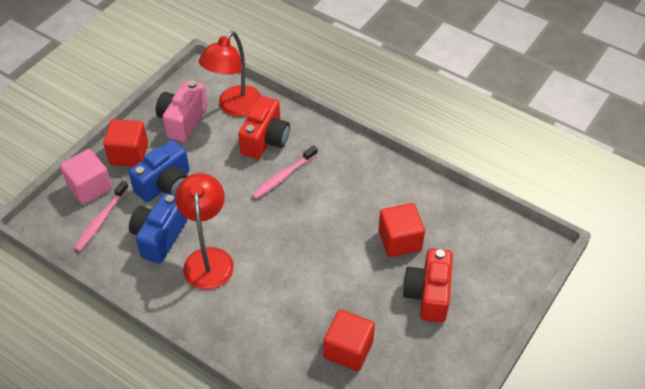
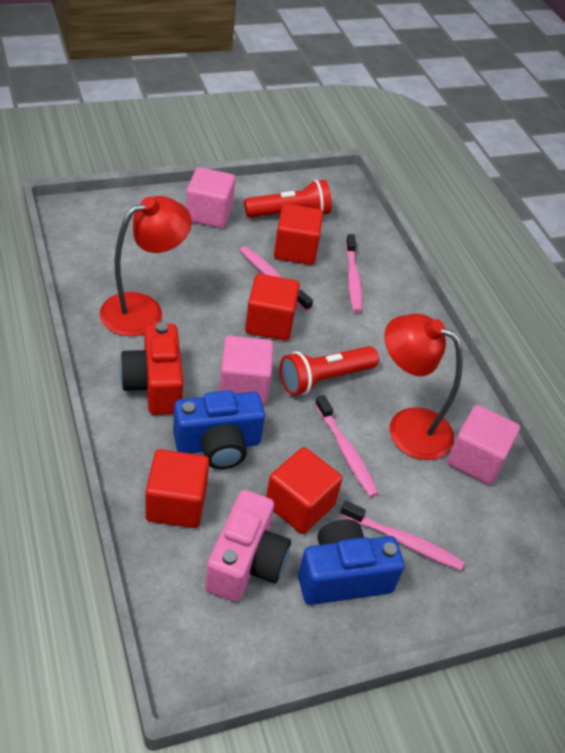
pink cube: 1 -> 3
pink toothbrush: 2 -> 4
red camera: 2 -> 1
red cube: 3 -> 4
red flashlight: 0 -> 2

